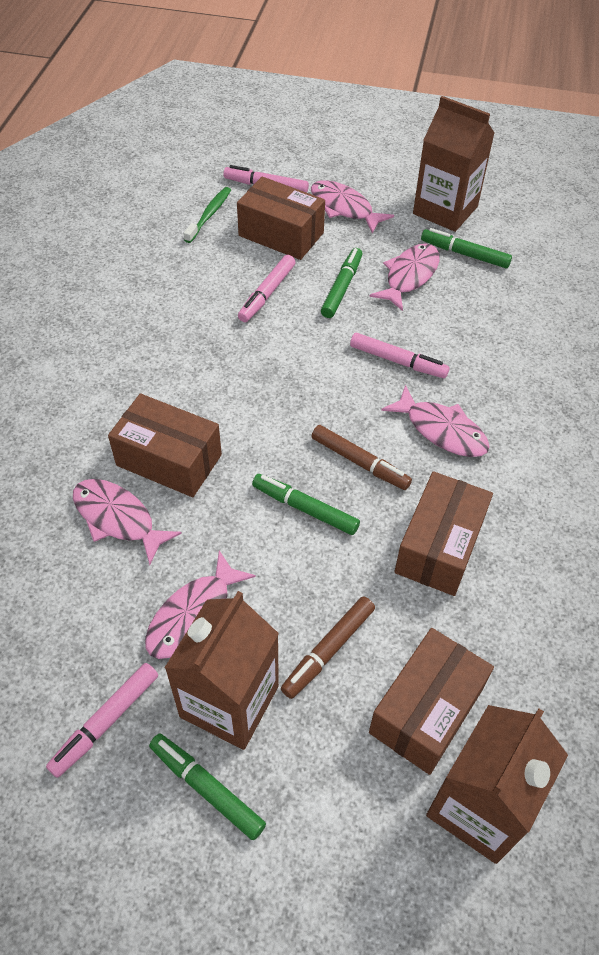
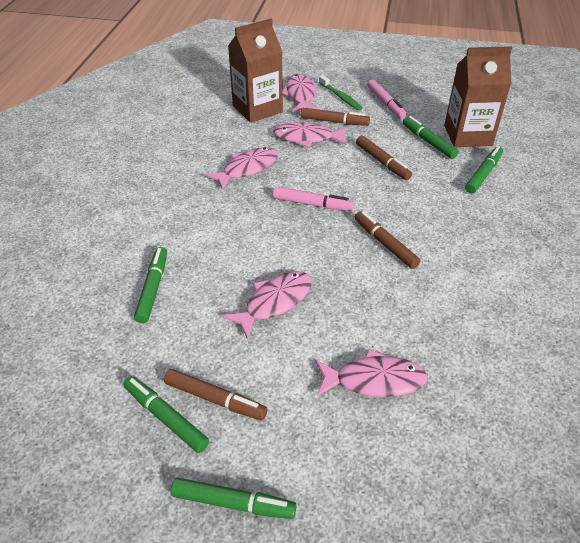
brown box: 4 -> 0
brown carton: 3 -> 2
brown marker: 2 -> 4
green marker: 4 -> 5
pink marker: 4 -> 2

